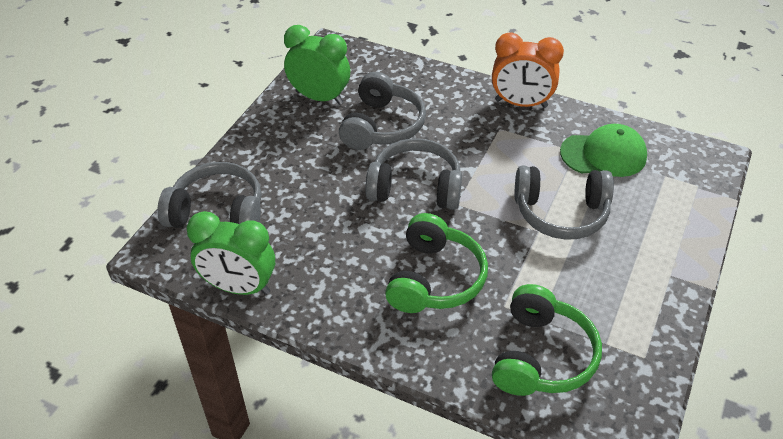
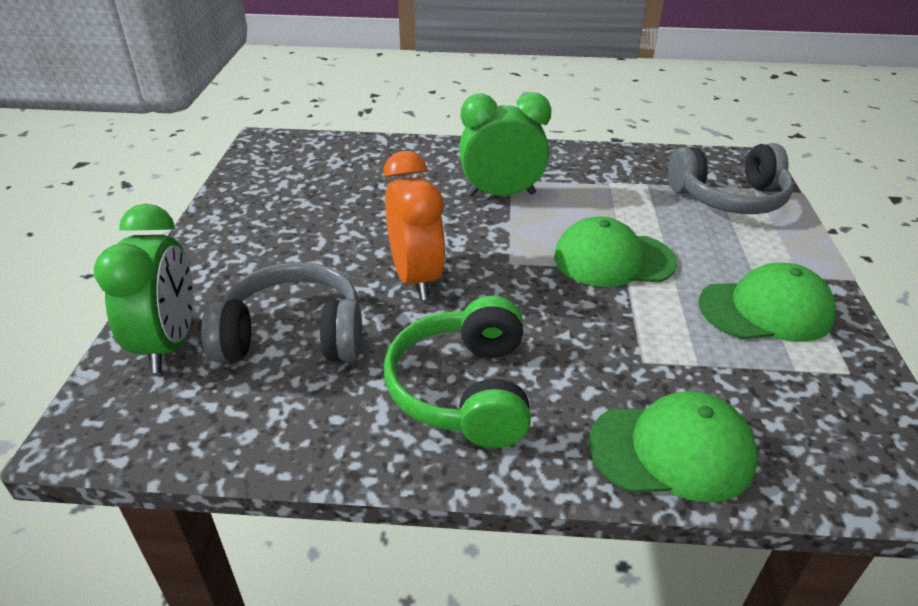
green cap: 1 -> 3
green headphones: 2 -> 1
grey headphones: 4 -> 2

